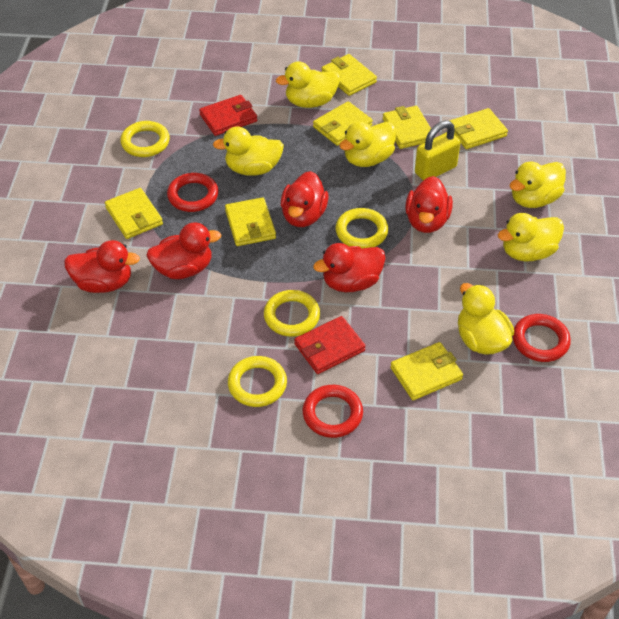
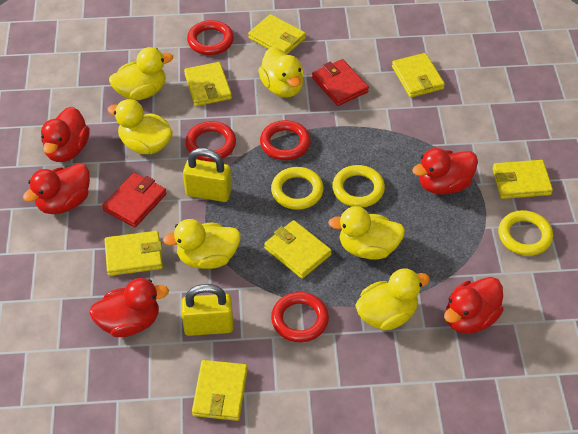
red ring: 3 -> 4
yellow padlock: 1 -> 2
yellow ring: 4 -> 3

